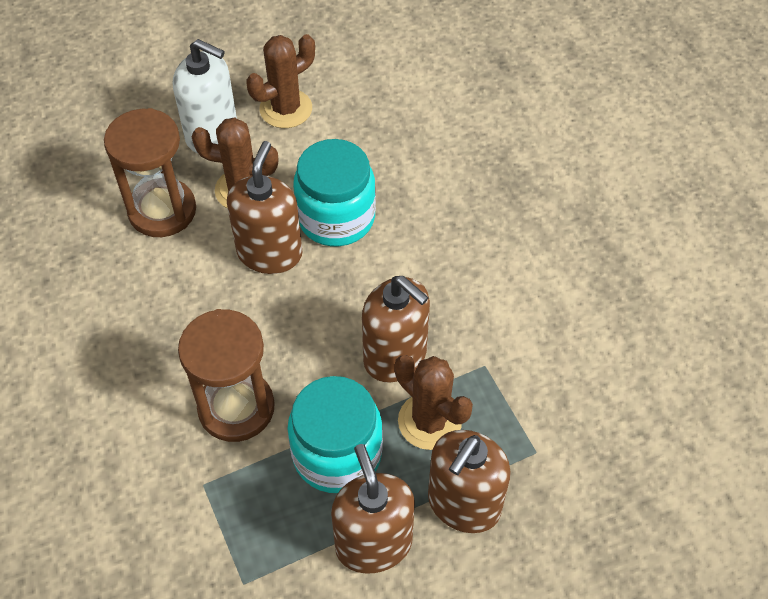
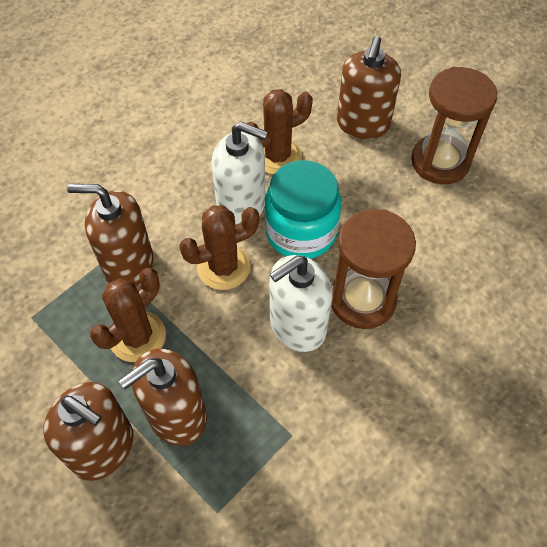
turquoise jar: 2 -> 1
white soap dispenser: 1 -> 2

